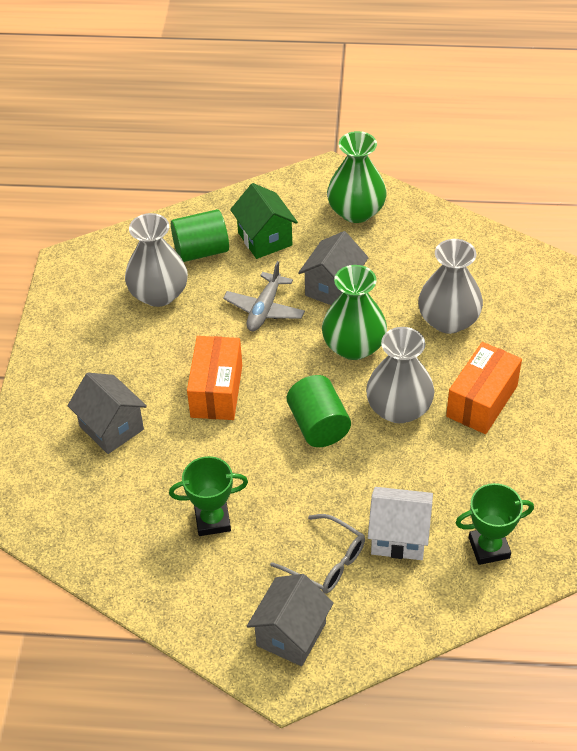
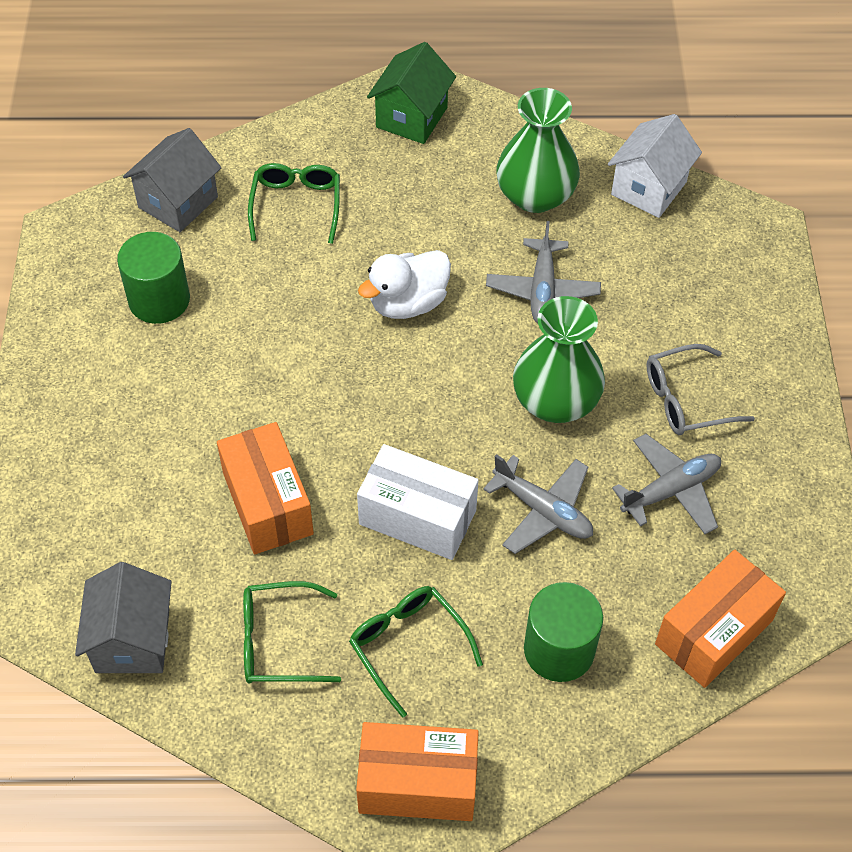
green glasses: 0 -> 3
green trophy: 2 -> 0
grey house: 3 -> 2
grey plane: 1 -> 3
grey vase: 3 -> 0
orange box: 2 -> 3
white box: 0 -> 1
white duck: 0 -> 1

